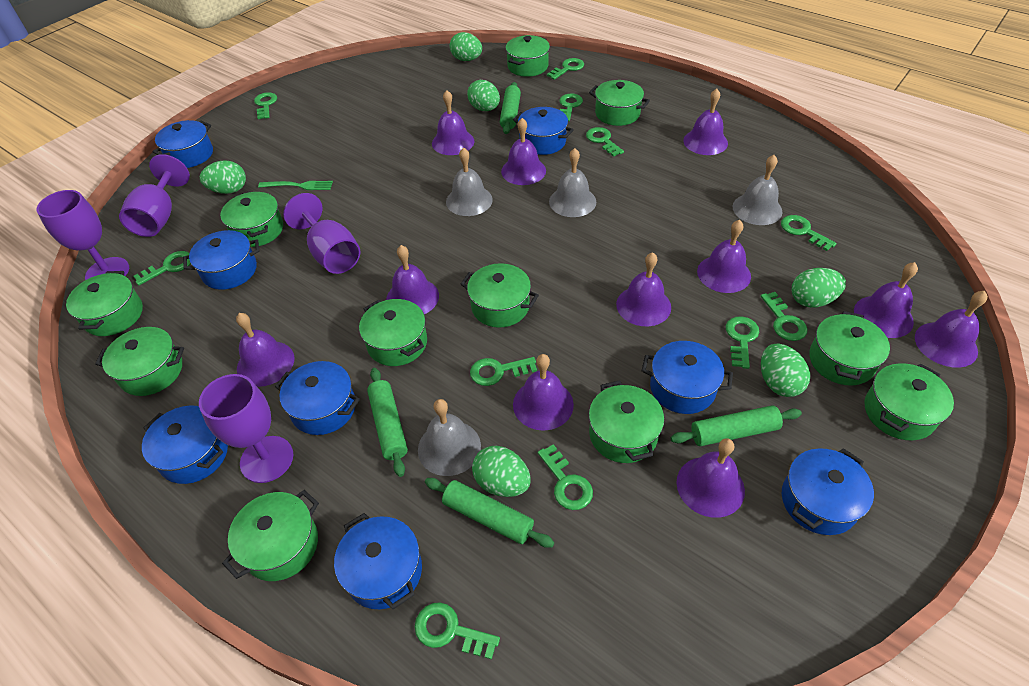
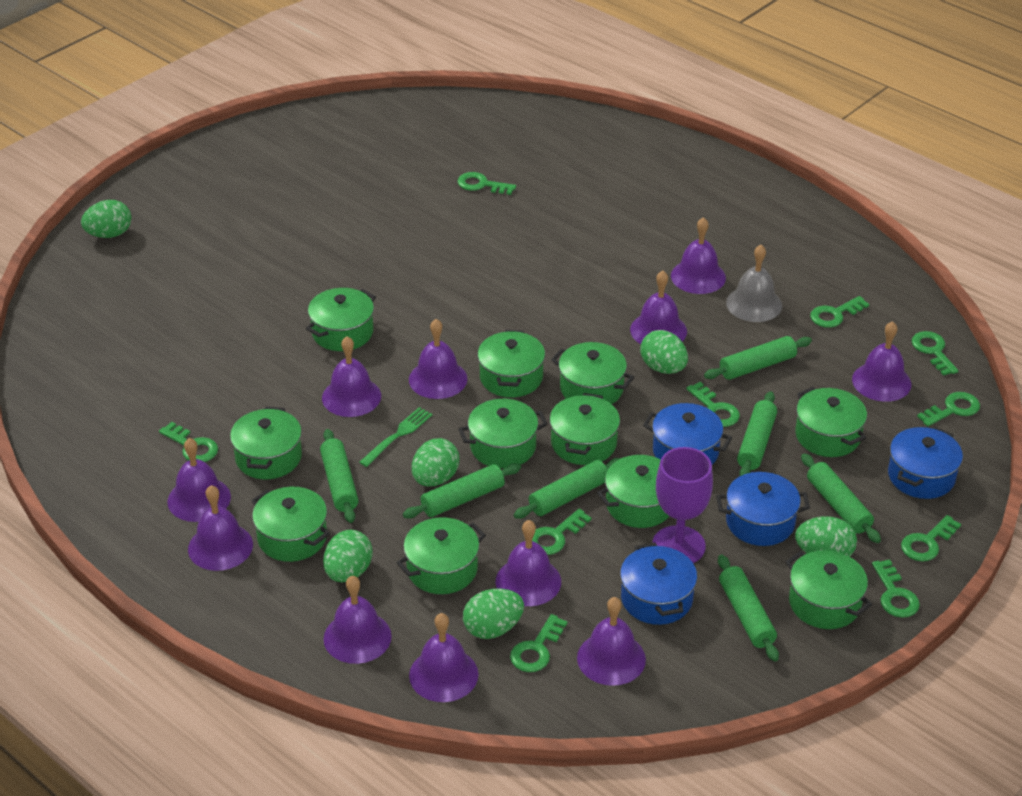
blue pot: 8 -> 4
green key: 11 -> 10
green rolling pin: 4 -> 7
grey bell: 4 -> 1
purple goblet: 4 -> 1

